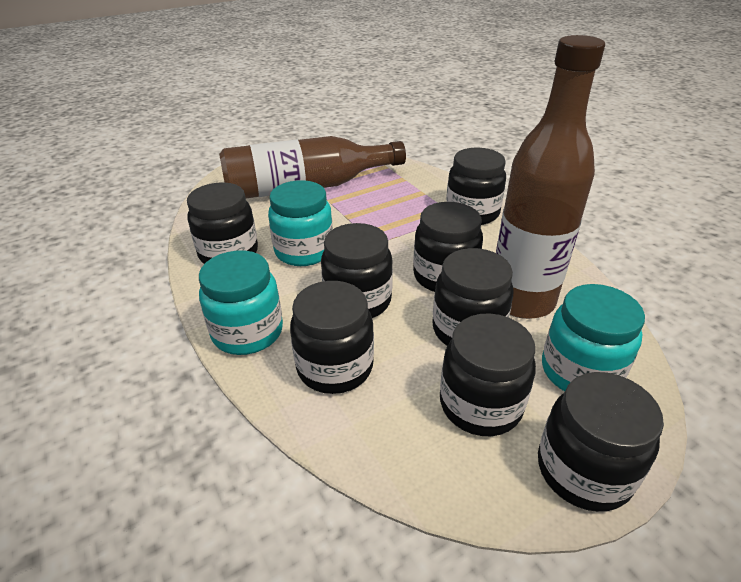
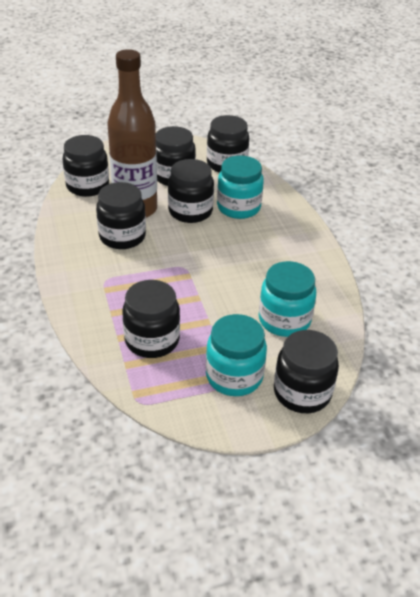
black jar: 8 -> 7
brown bottle: 2 -> 1

